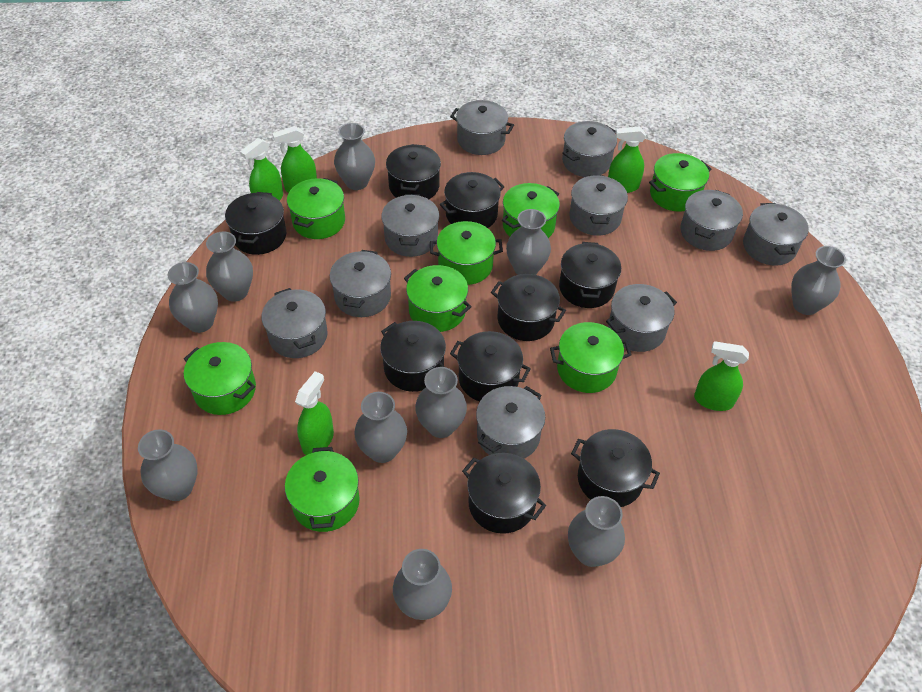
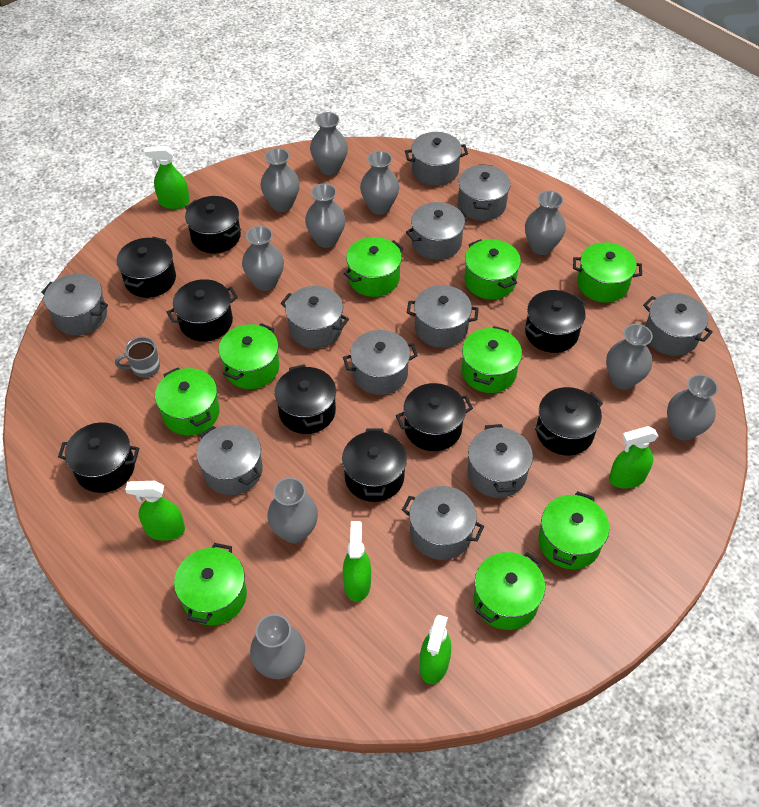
green pot: 8 -> 9
grey mug: 0 -> 1
grey pot: 10 -> 11

